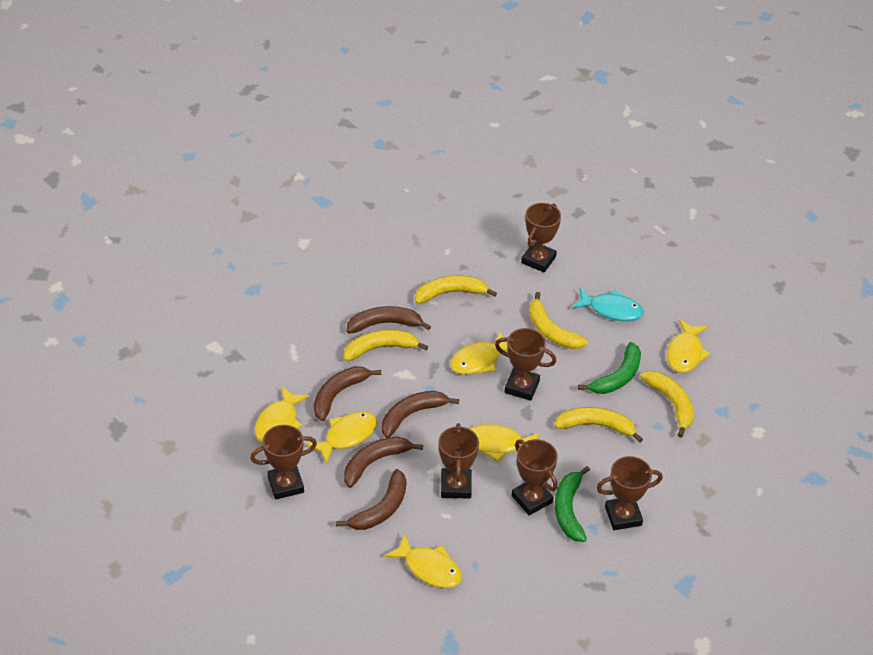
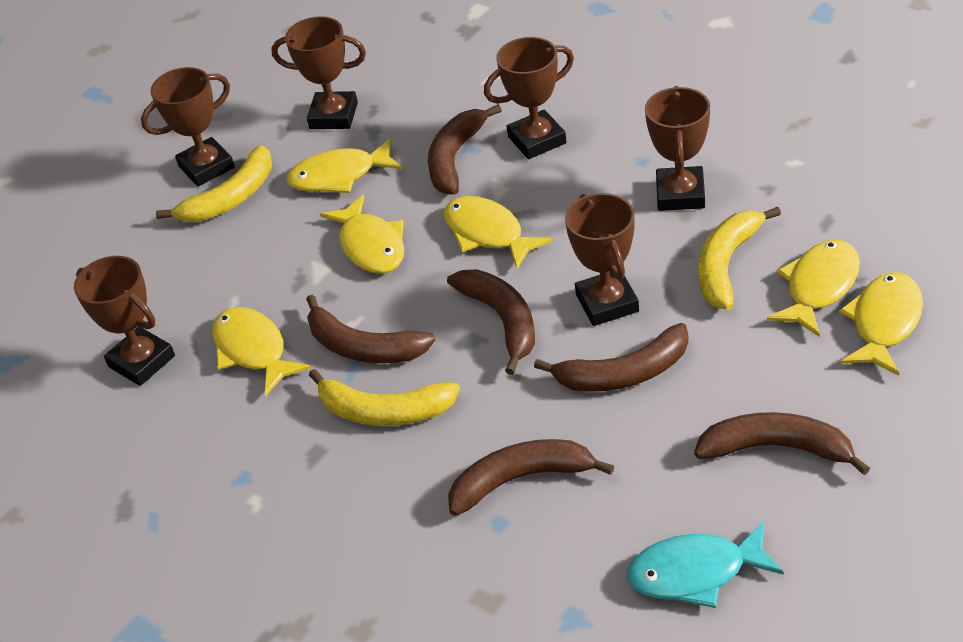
brown banana: 5 -> 6
green banana: 2 -> 0
yellow banana: 5 -> 3

